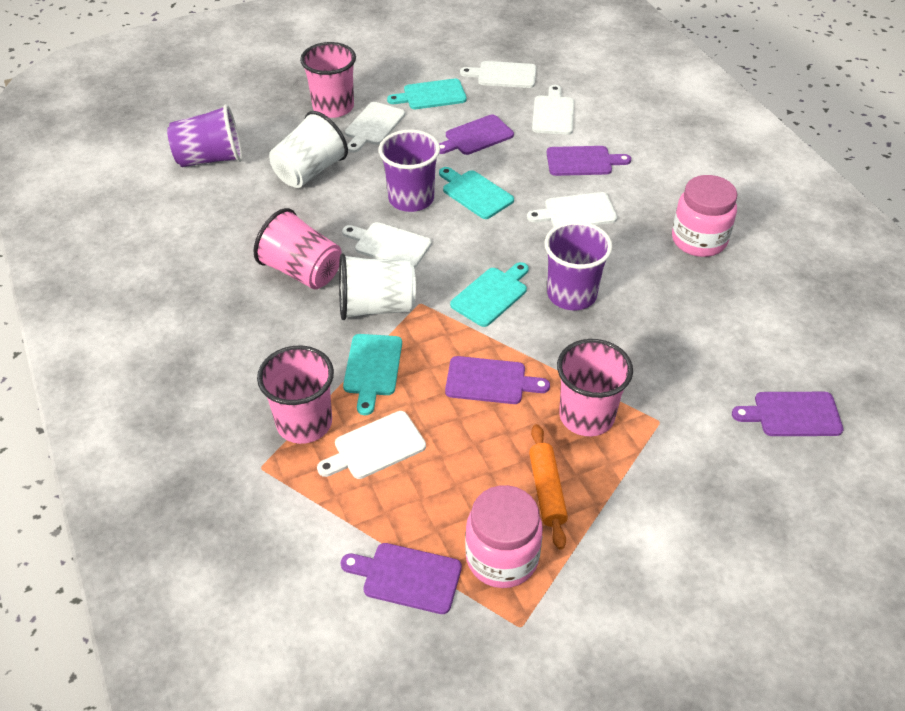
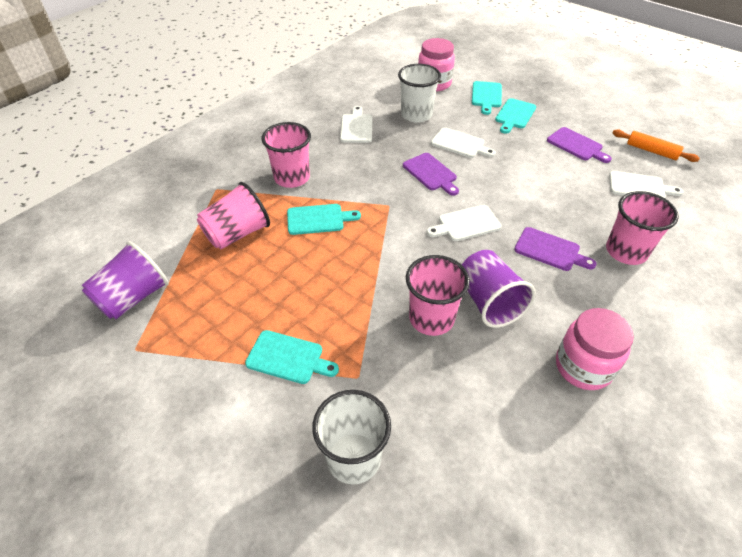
purple cup: 3 -> 2
purple cutting board: 5 -> 3
white cutting board: 6 -> 4

